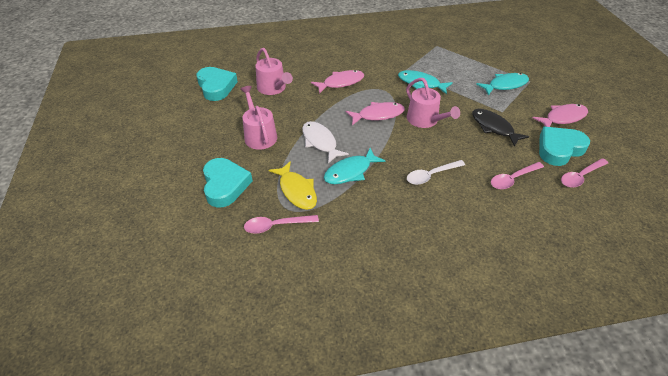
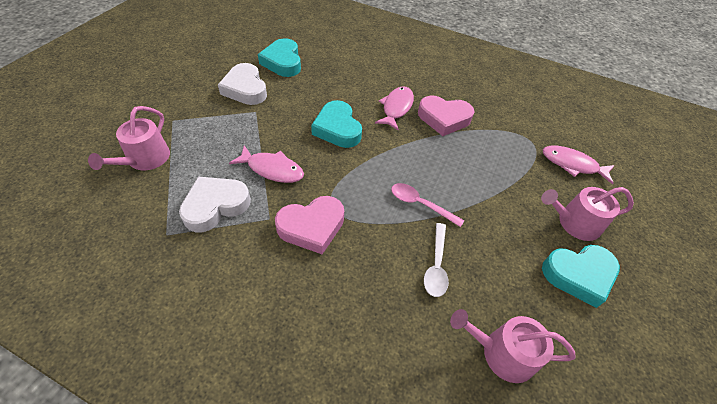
black fish: 1 -> 0
pink heart: 0 -> 2
pink spoon: 3 -> 1
turquoise fish: 3 -> 0
white fish: 1 -> 0
white heart: 0 -> 2
yellow fish: 1 -> 0

